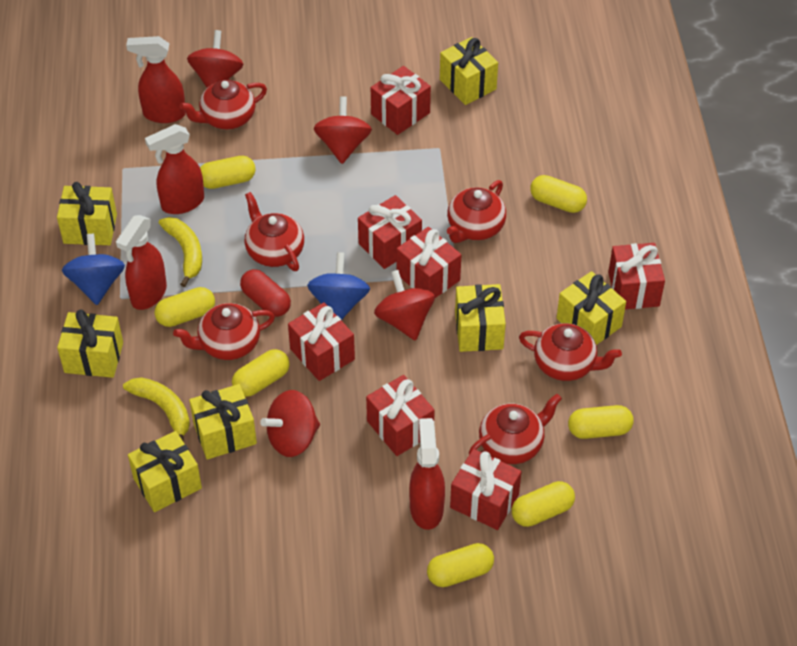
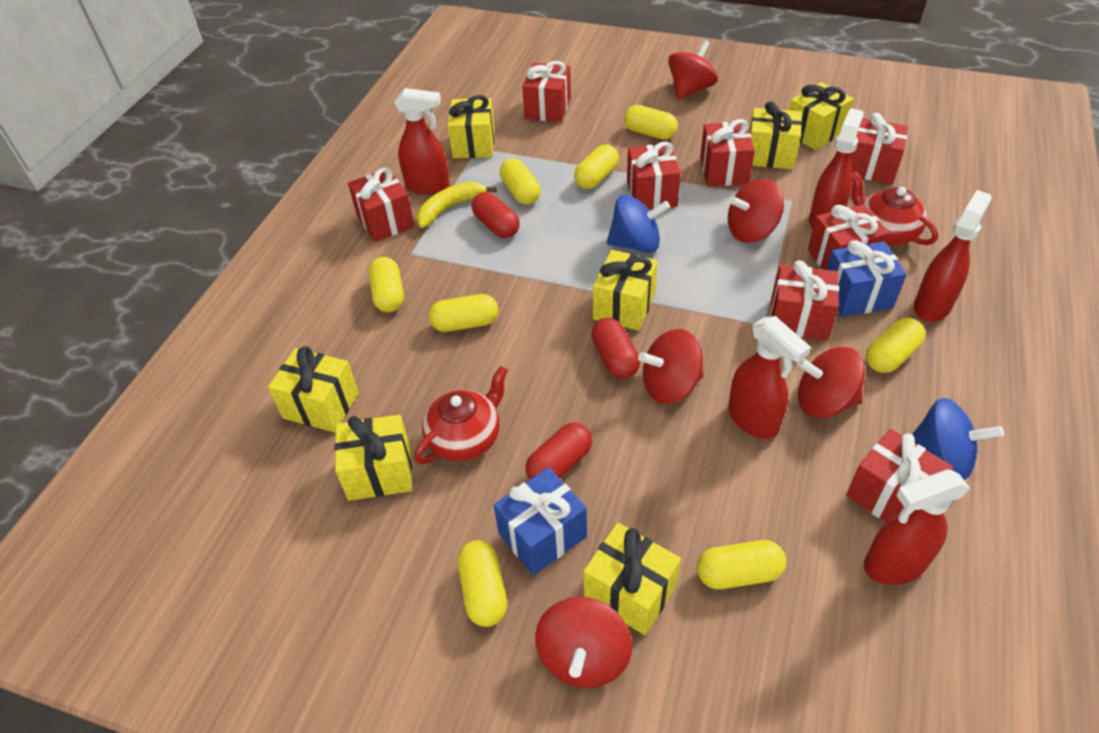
blue gift: 0 -> 2
red capsule: 1 -> 3
red gift: 7 -> 8
red spinning top: 4 -> 5
red spray bottle: 4 -> 5
red teapot: 6 -> 2
yellow banana: 2 -> 1
yellow capsule: 7 -> 8

